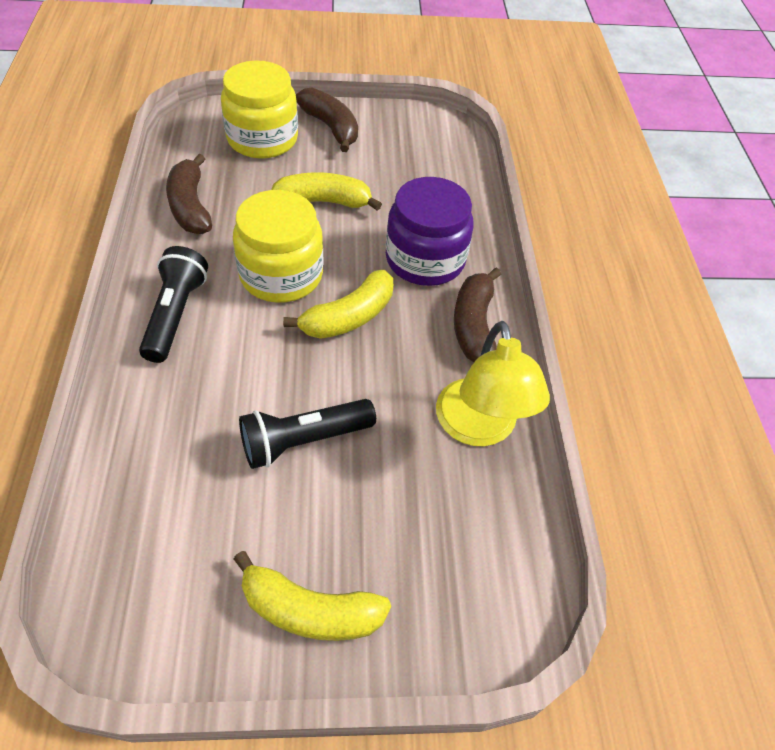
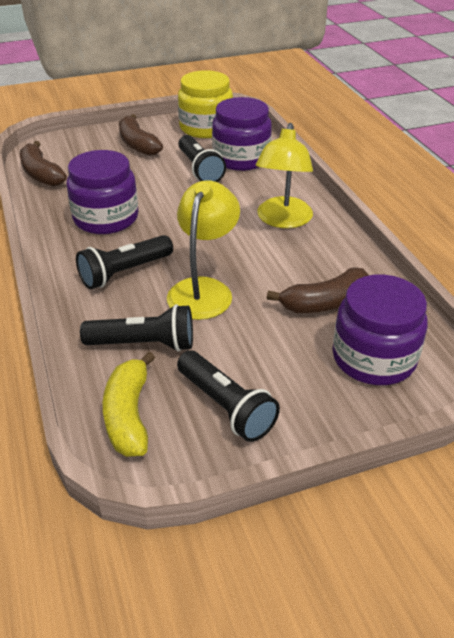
black flashlight: 2 -> 4
purple jar: 1 -> 3
yellow banana: 3 -> 1
yellow jar: 2 -> 1
yellow lamp: 1 -> 2

